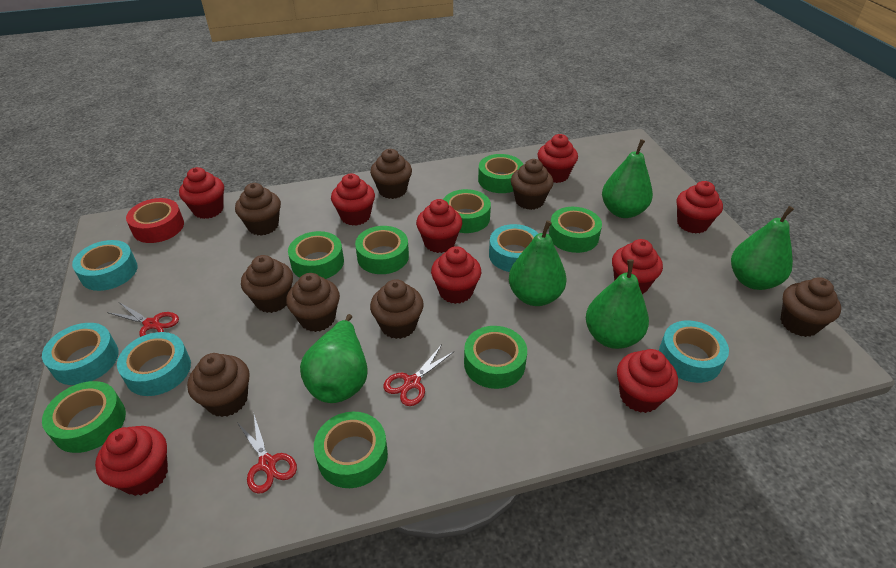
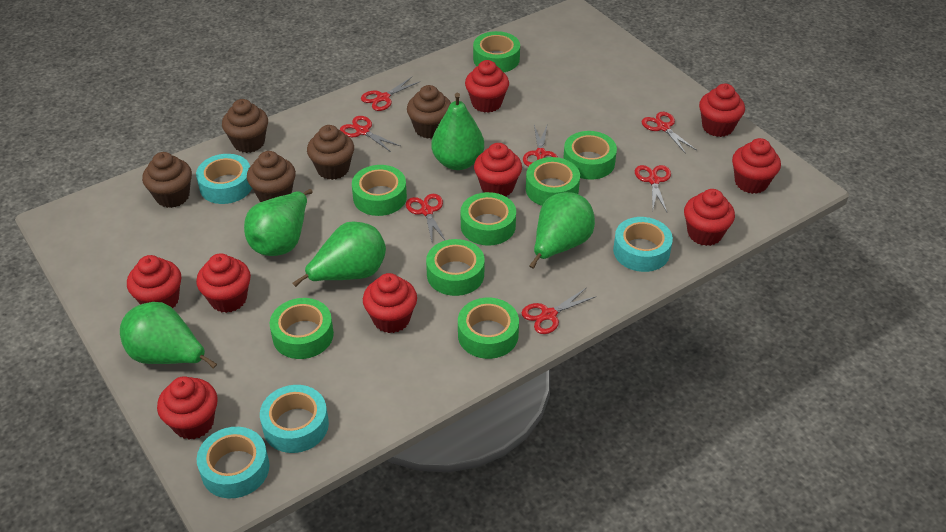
brown cupcake: 8 -> 5
red scissors: 3 -> 7
red tape: 1 -> 0
turquoise tape: 5 -> 4

